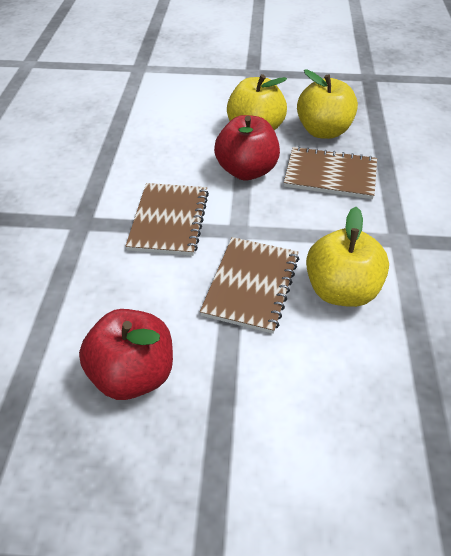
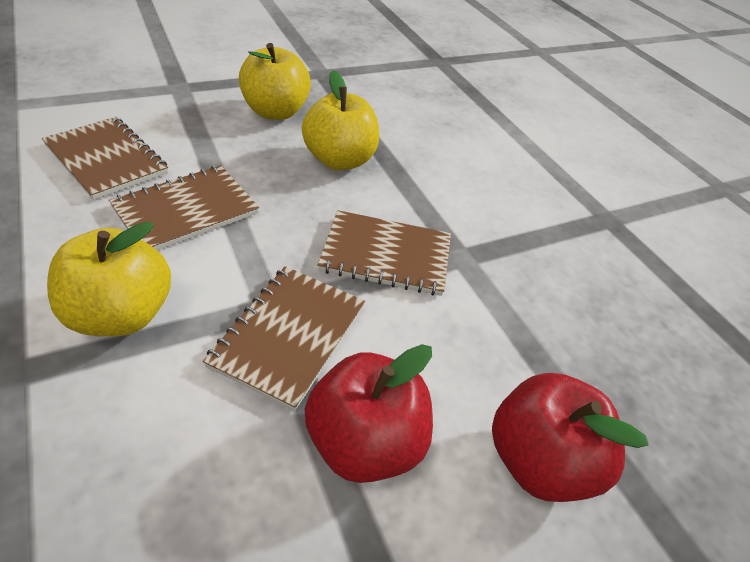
brown notebook: 3 -> 4

